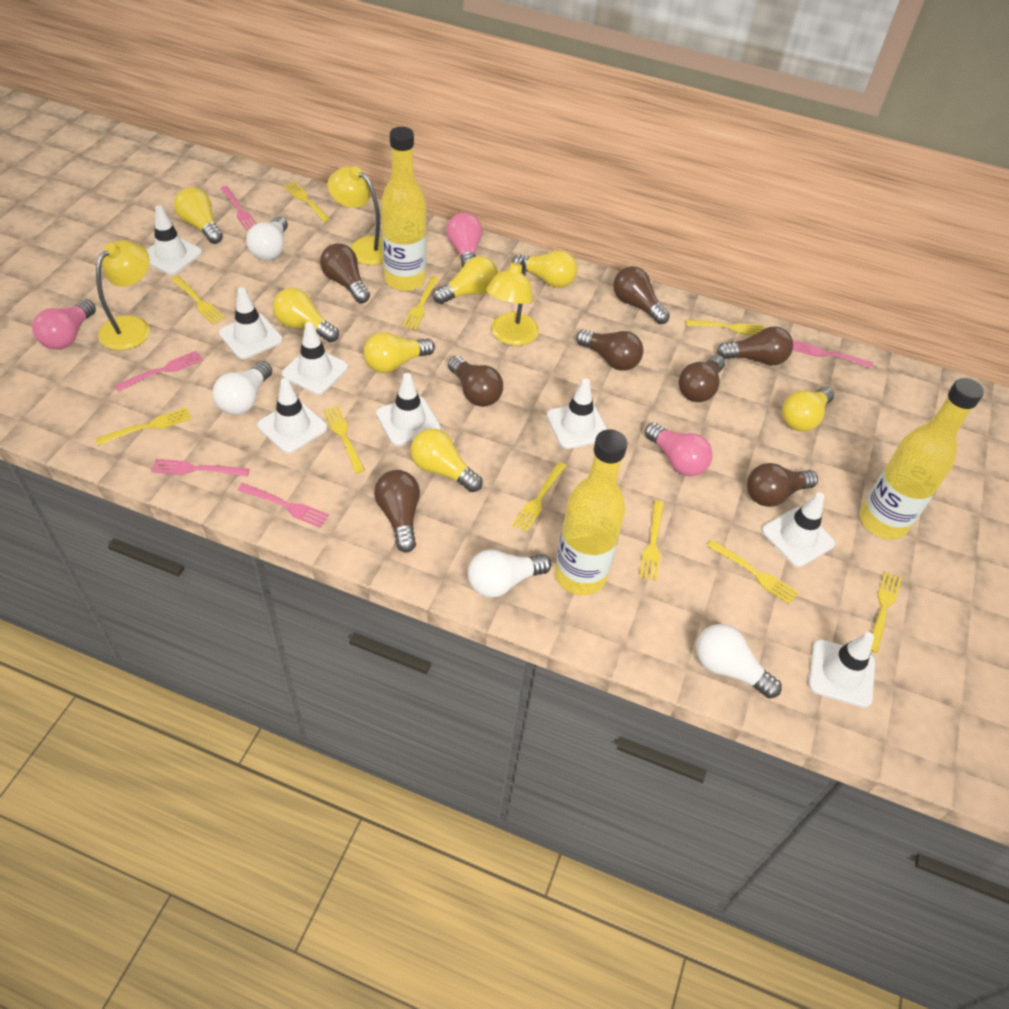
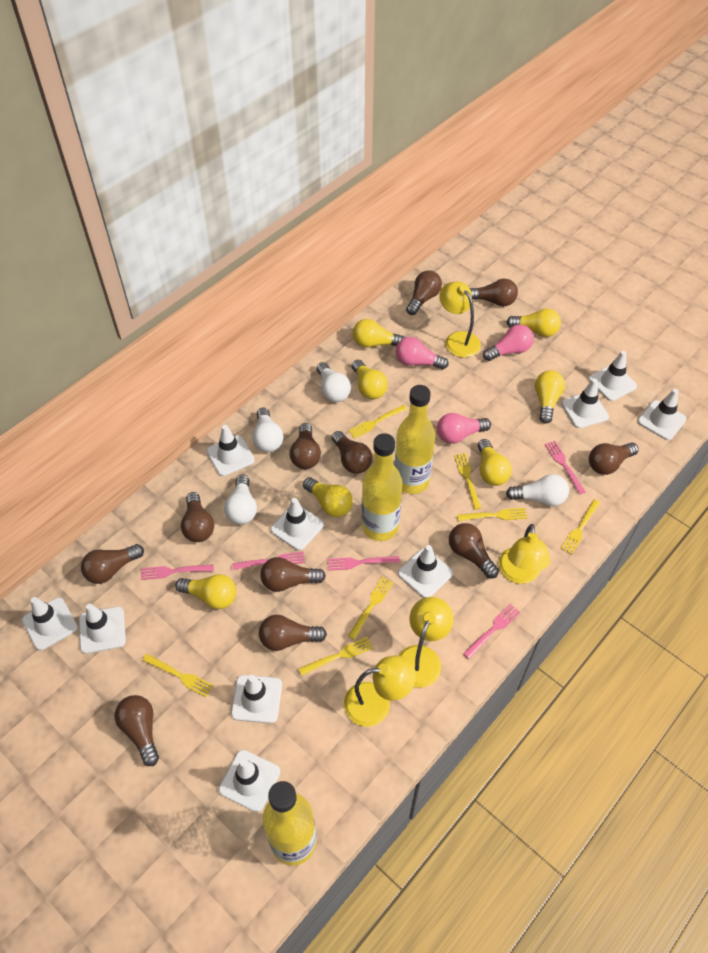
brown light bulb: 8 -> 11
white traffic cone: 8 -> 10
yellow fork: 10 -> 7
yellow lamp: 3 -> 4

